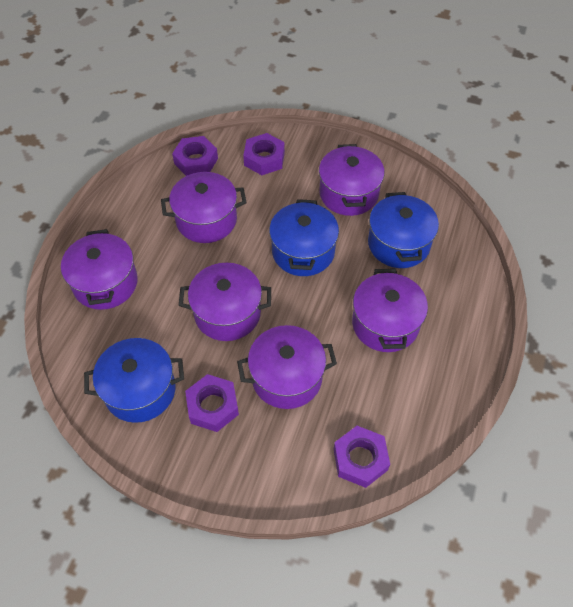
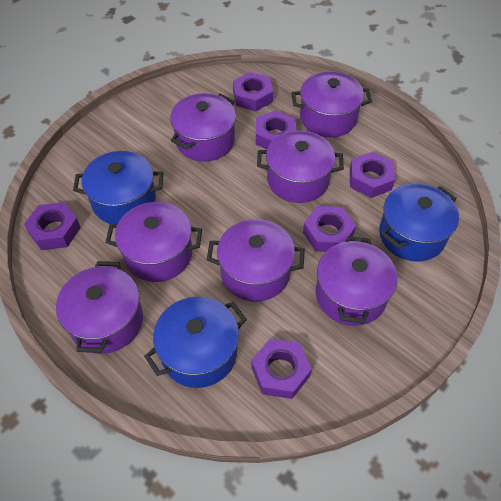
purple nut: 4 -> 6
purple pot: 6 -> 7

